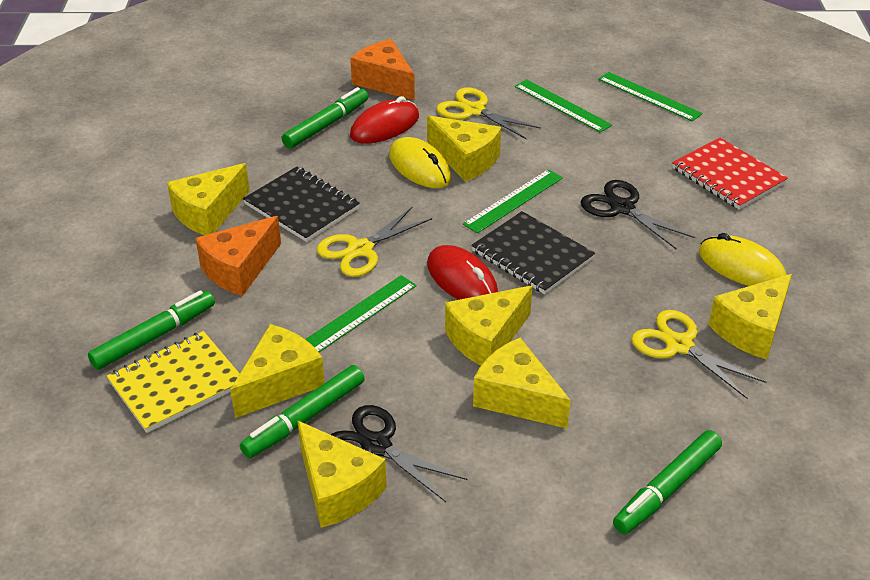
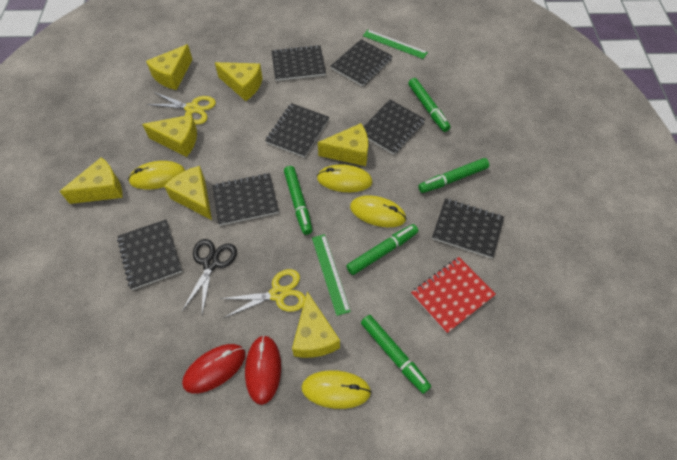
black notebook: 2 -> 7
black scissors: 2 -> 1
green marker: 4 -> 5
green ruler: 4 -> 2
orange cheese: 2 -> 0
yellow mouse: 2 -> 4
yellow notebook: 1 -> 0
yellow scissors: 3 -> 2

